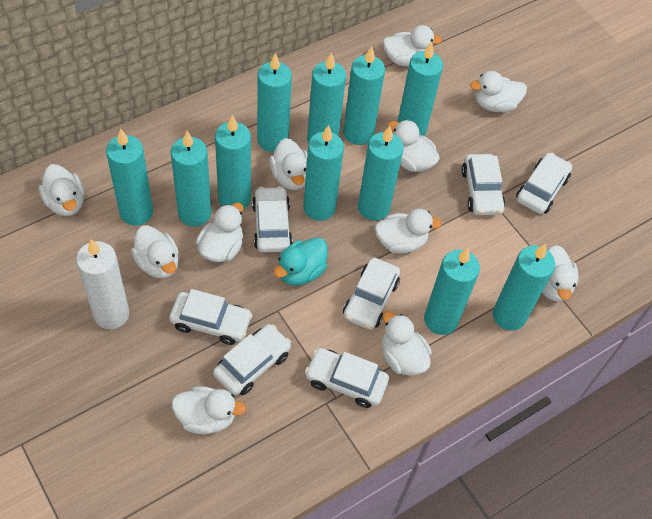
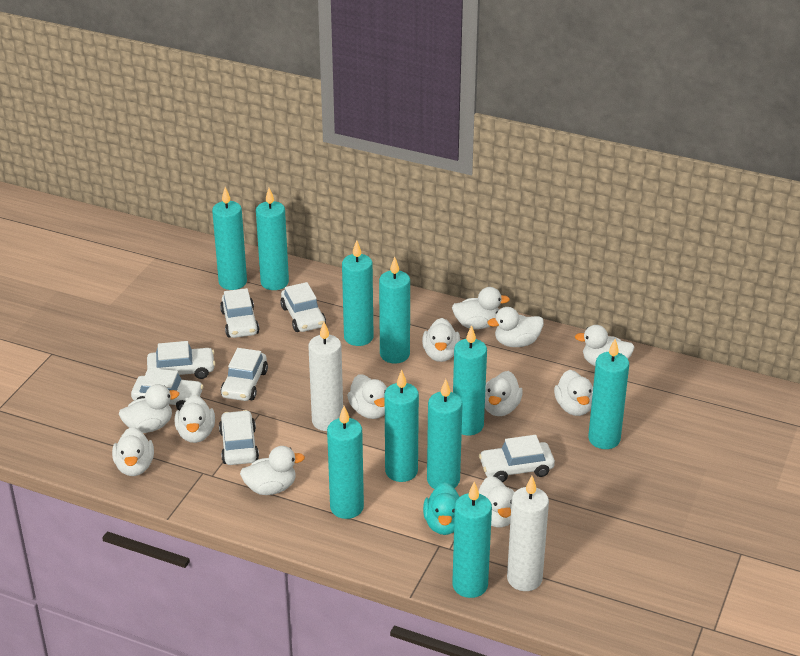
turquoise candle: 11 -> 10
white candle: 1 -> 2
white duck: 11 -> 12

